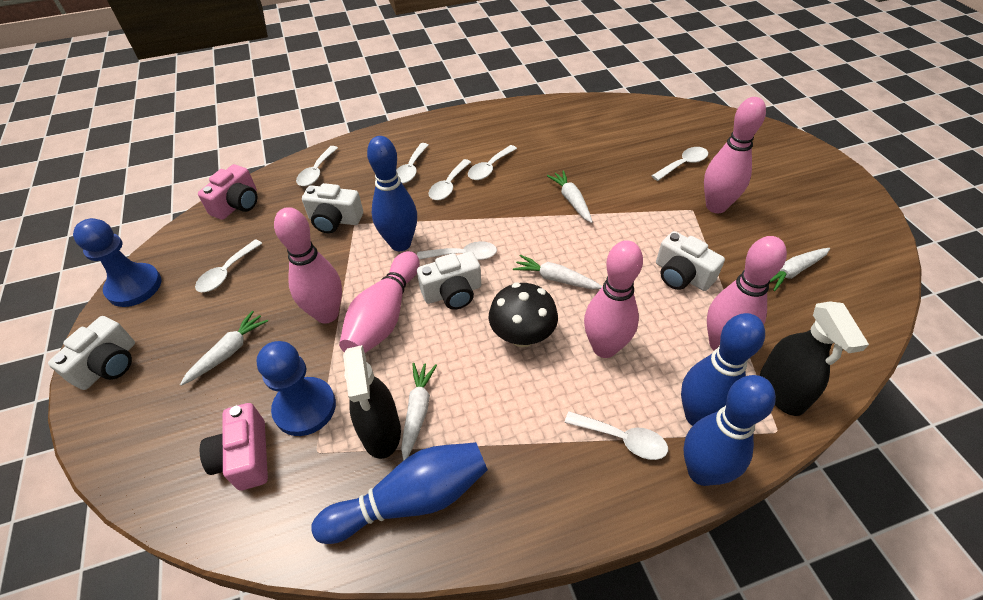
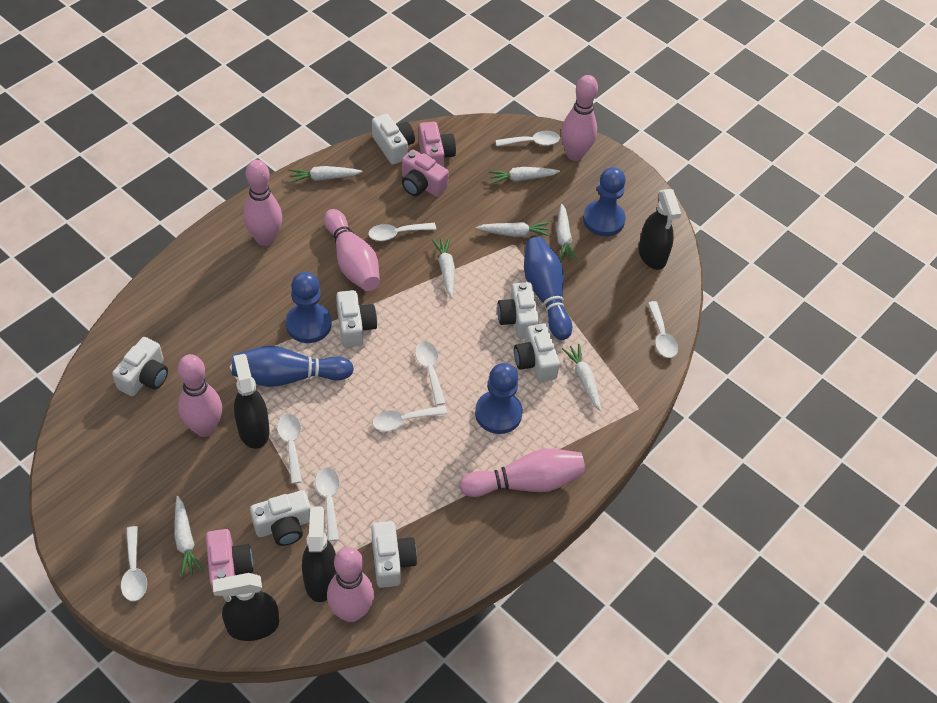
black mushroom: 1 -> 0
black spray bottle: 2 -> 4
blue bowling pin: 4 -> 2
blue pawn: 2 -> 3
pink bowling pin: 5 -> 6
pink camera: 2 -> 3
white camera: 4 -> 7
white carrot: 5 -> 7

